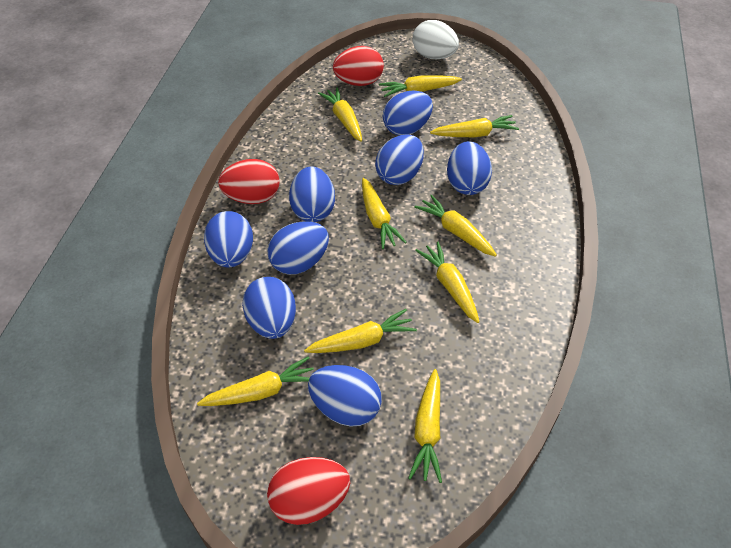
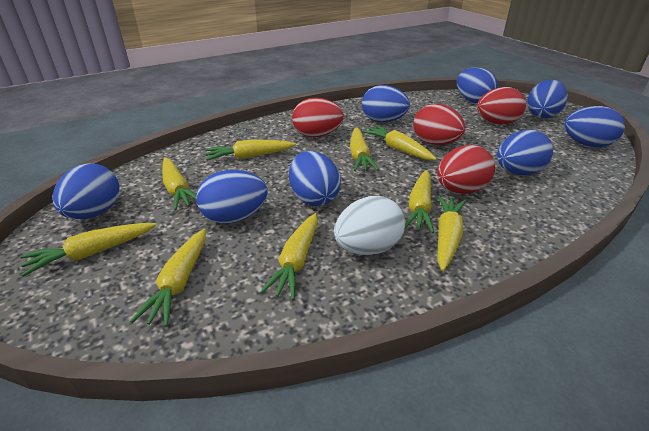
red egg: 3 -> 4

